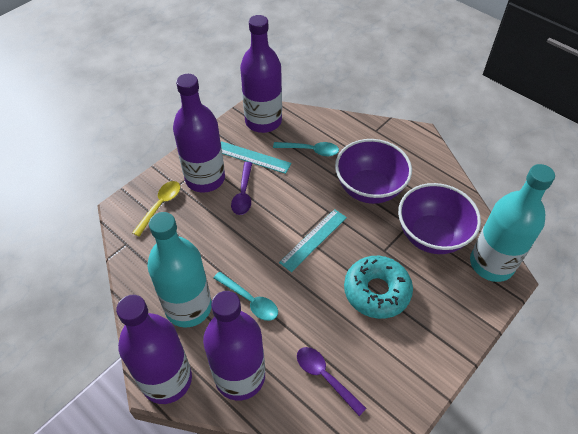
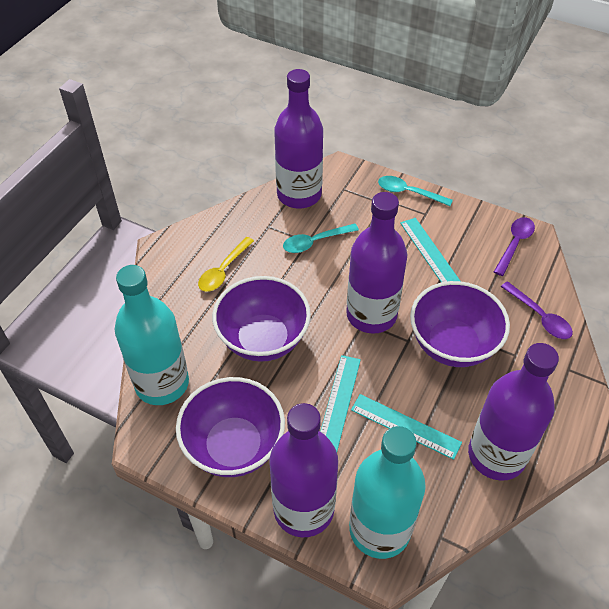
purple bowl: 2 -> 3
turquoise donut: 1 -> 0
turquoise ruler: 2 -> 3

